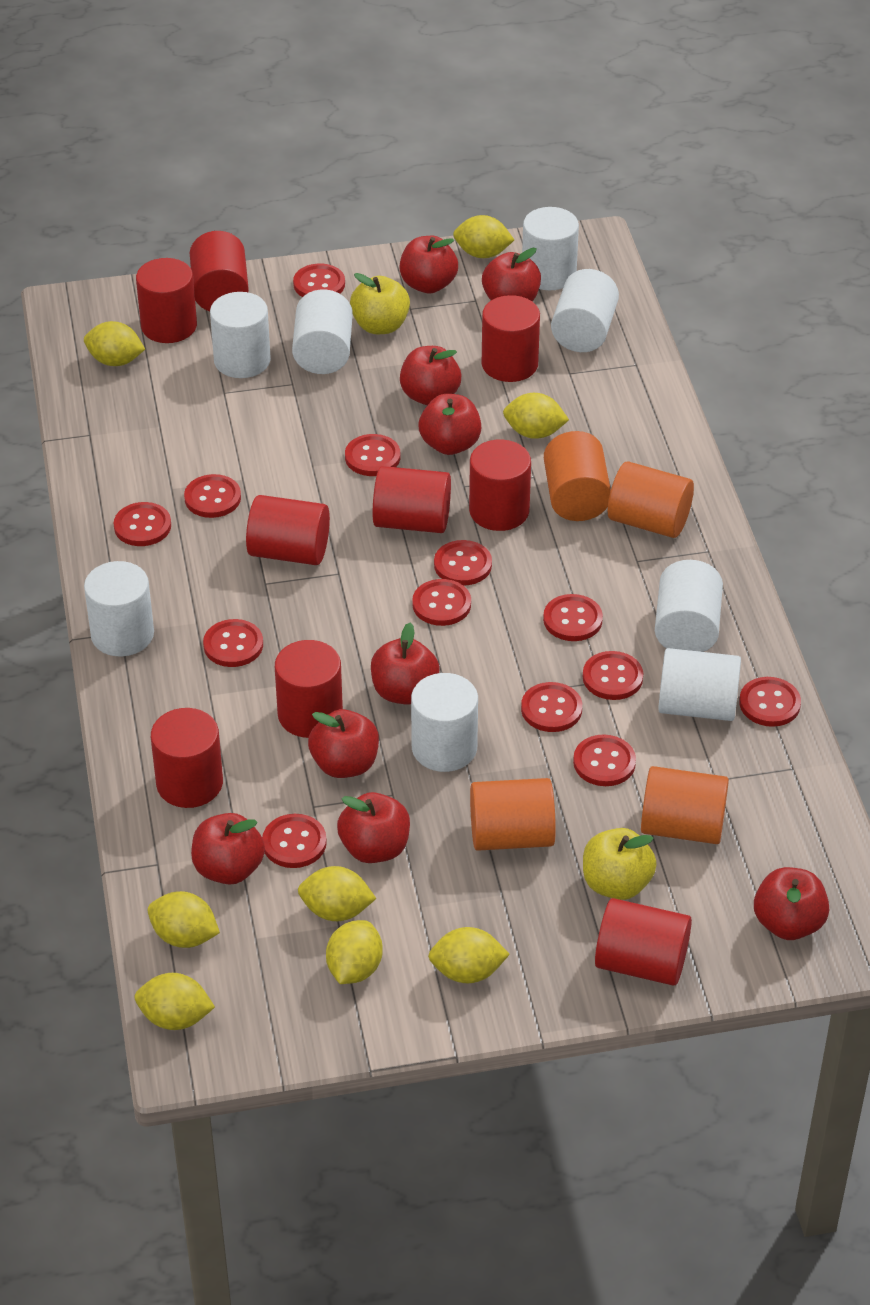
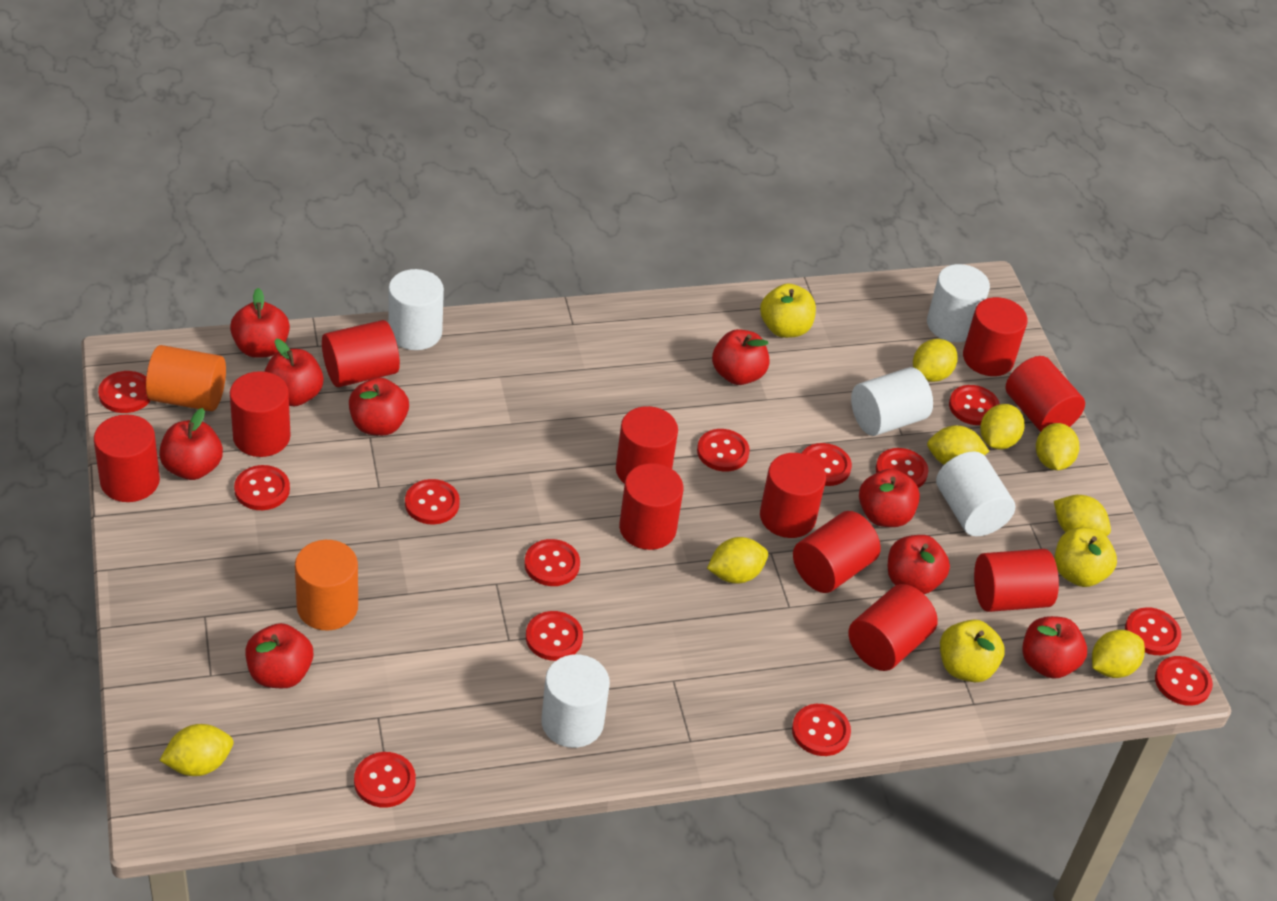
orange cylinder: 4 -> 2
red cylinder: 9 -> 11
white cylinder: 8 -> 5
yellow apple: 2 -> 3

